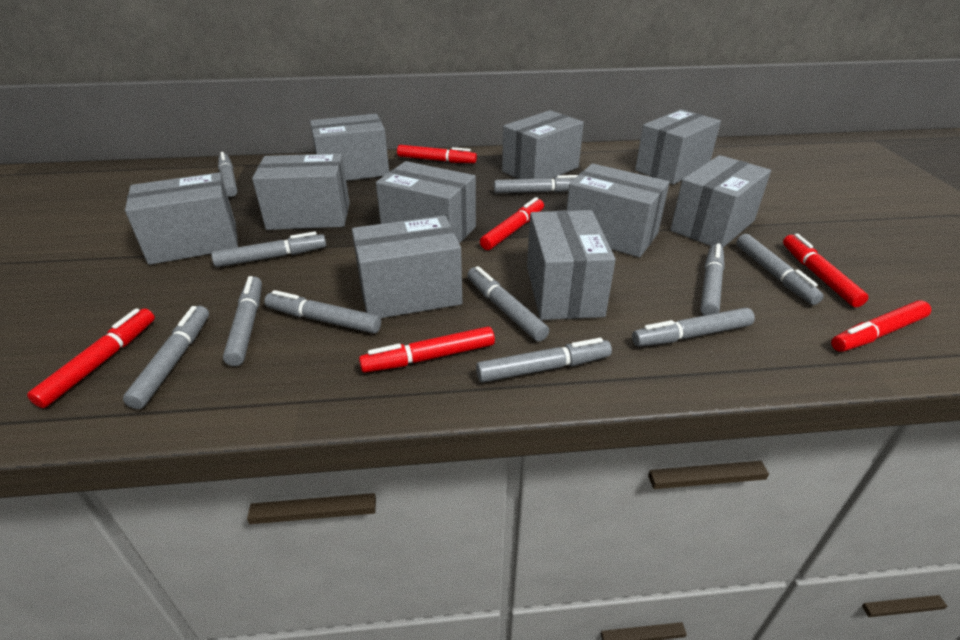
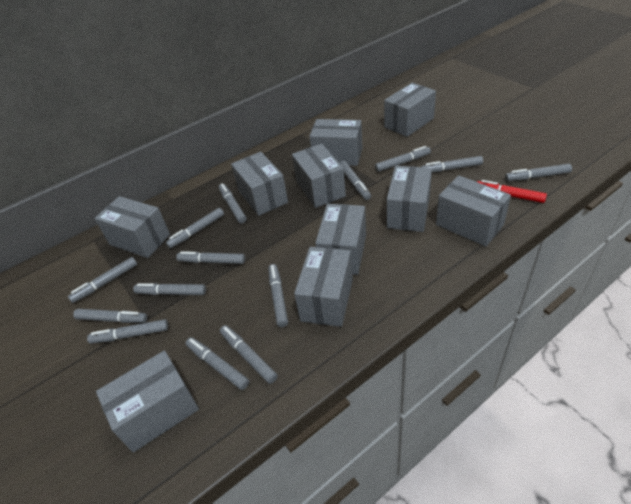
grey marker: 11 -> 14
red marker: 6 -> 1

